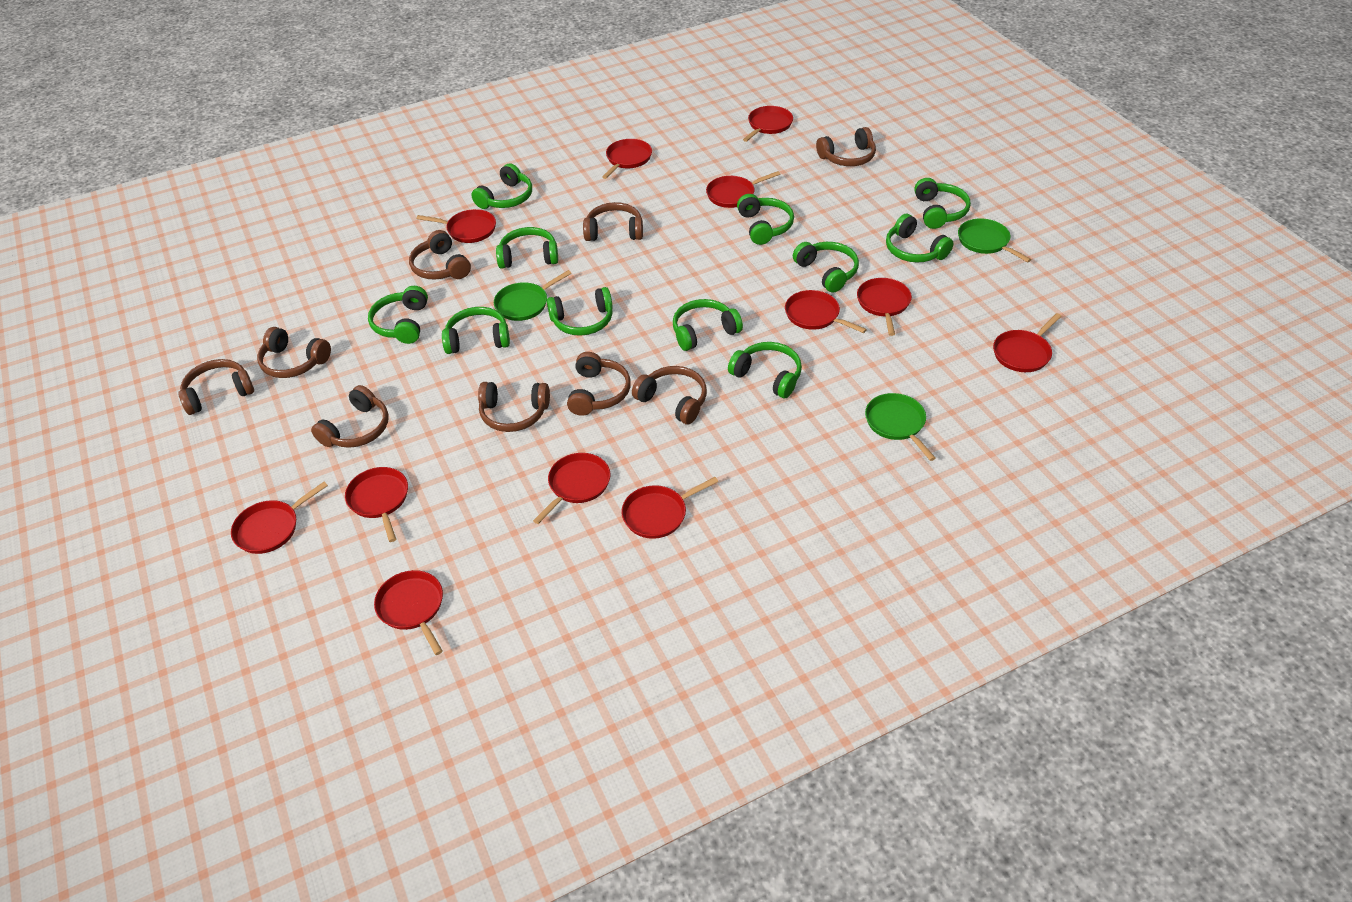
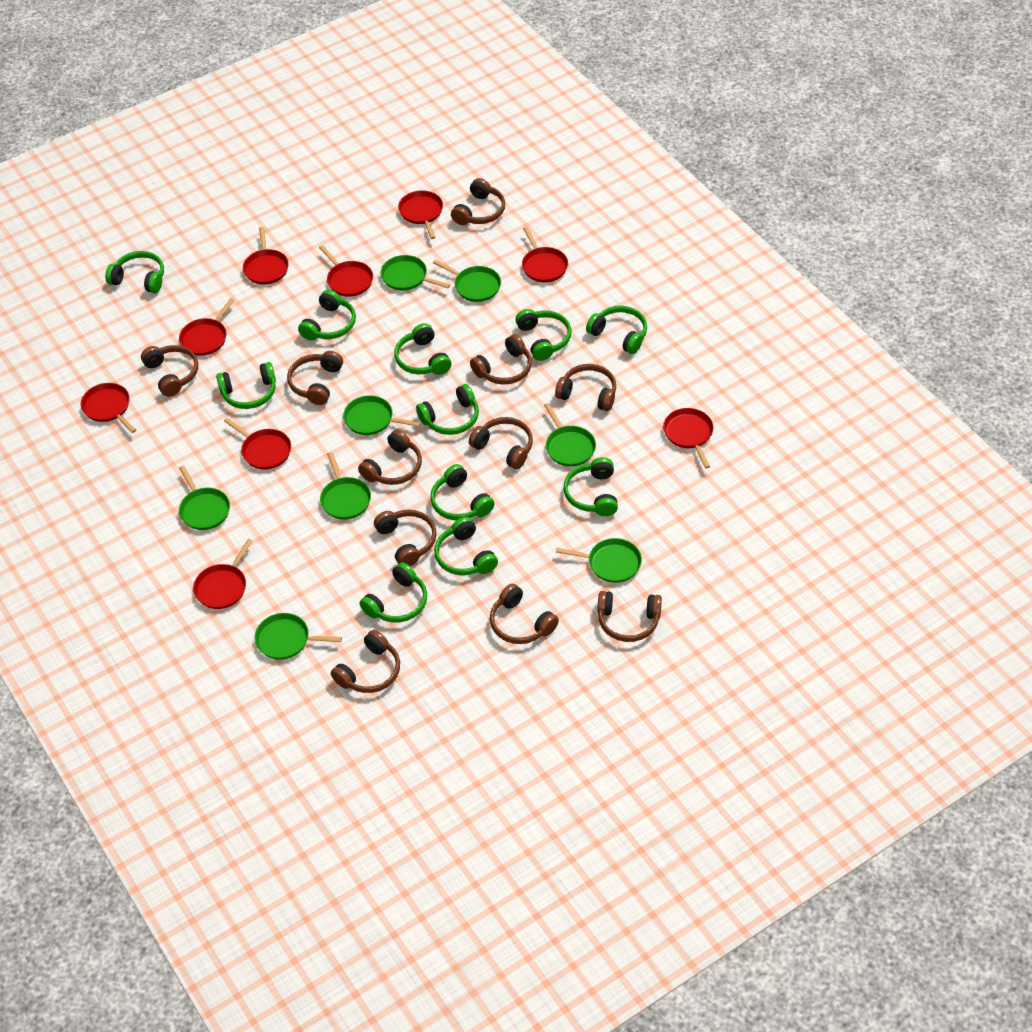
brown headphones: 9 -> 11
green pan: 3 -> 8
red pan: 12 -> 9

